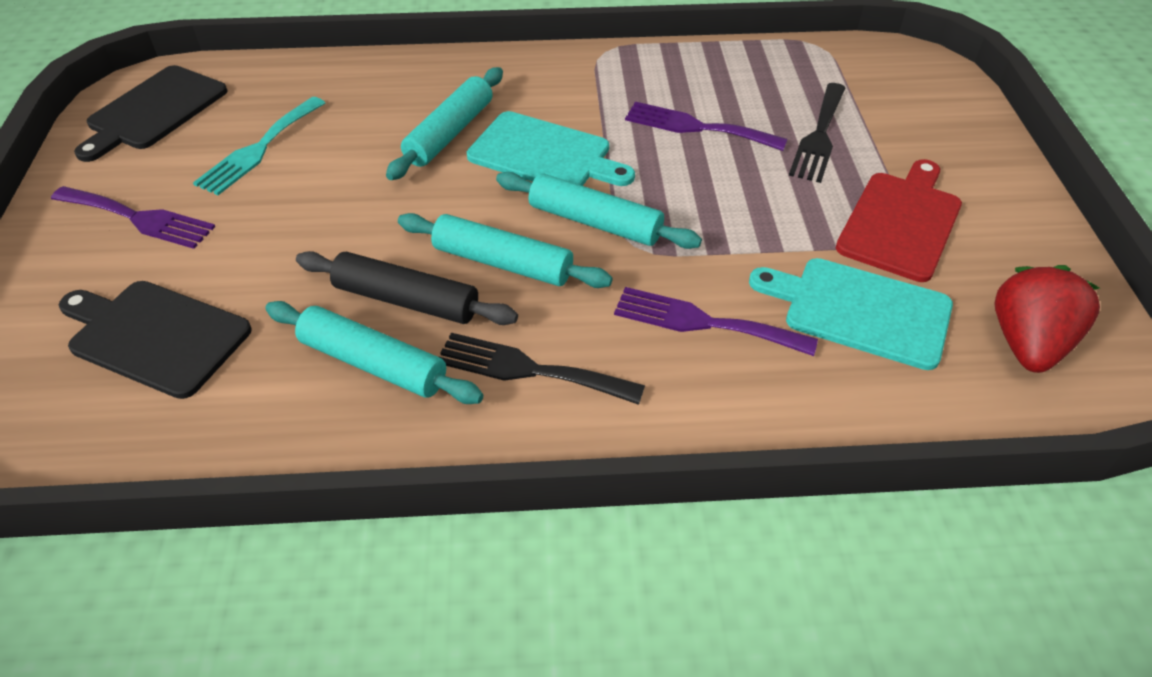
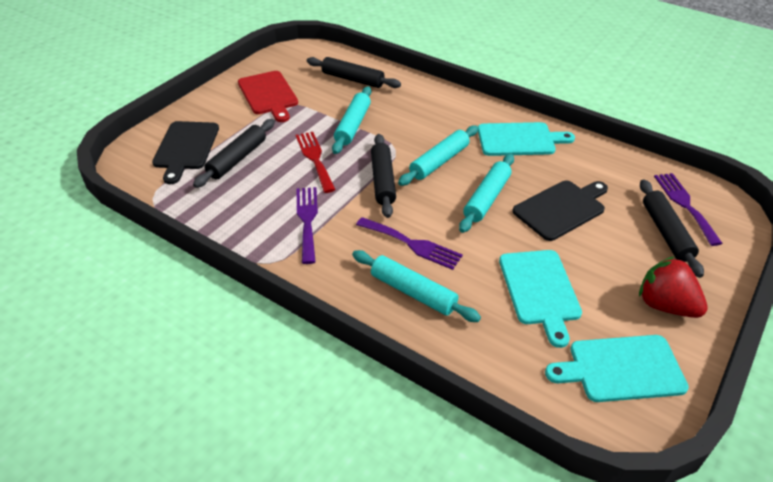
black fork: 2 -> 0
black rolling pin: 1 -> 4
red fork: 0 -> 1
turquoise cutting board: 2 -> 3
turquoise fork: 1 -> 0

